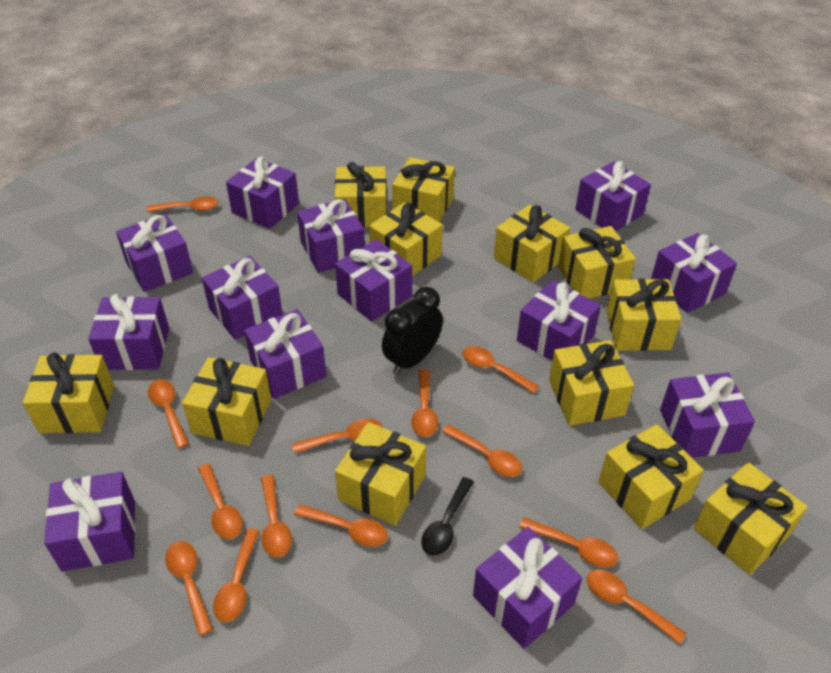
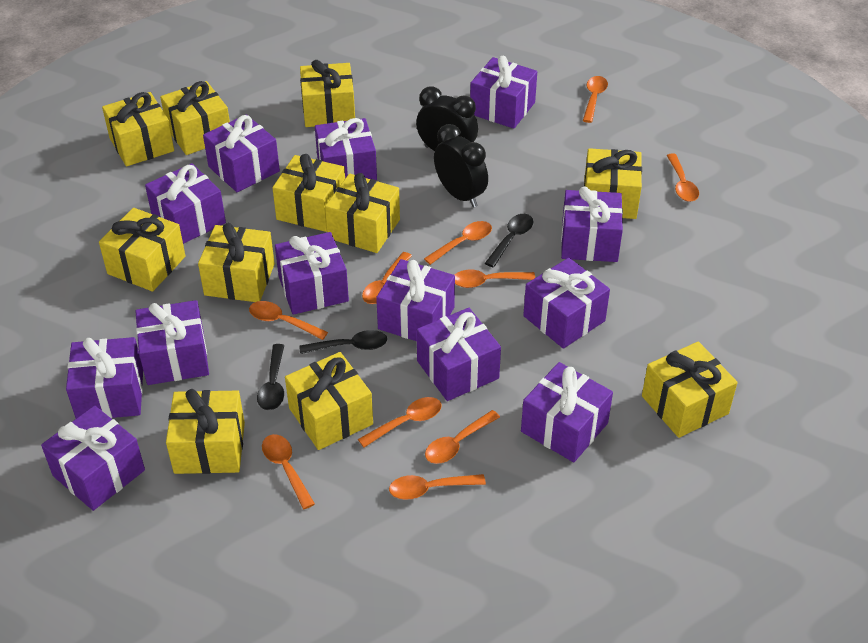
black clock: 1 -> 2
black spoon: 1 -> 3
orange spoon: 13 -> 10
yellow gift: 12 -> 11

